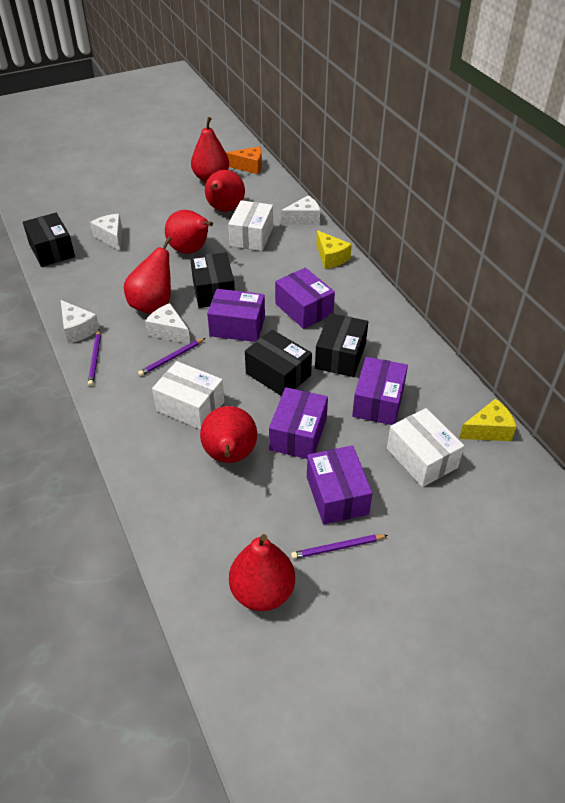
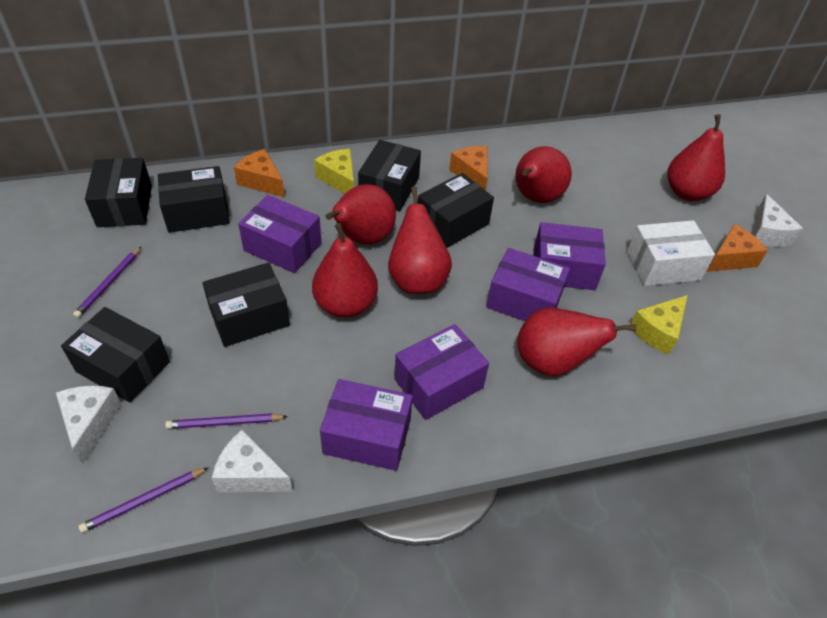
black box: 4 -> 6
orange cheese: 1 -> 3
white box: 3 -> 1
white cheese: 4 -> 3

